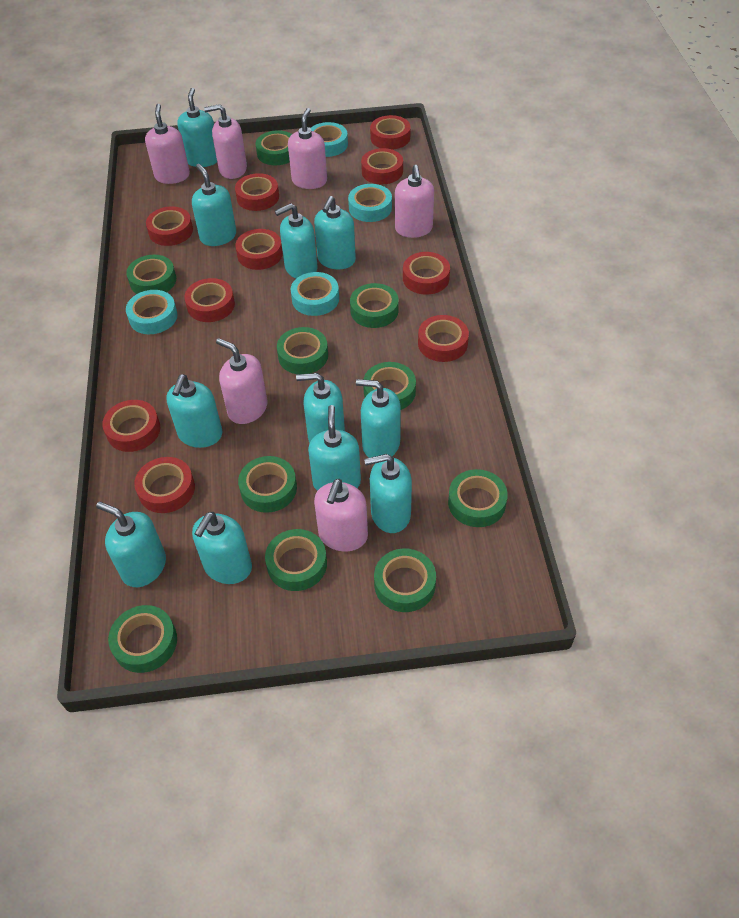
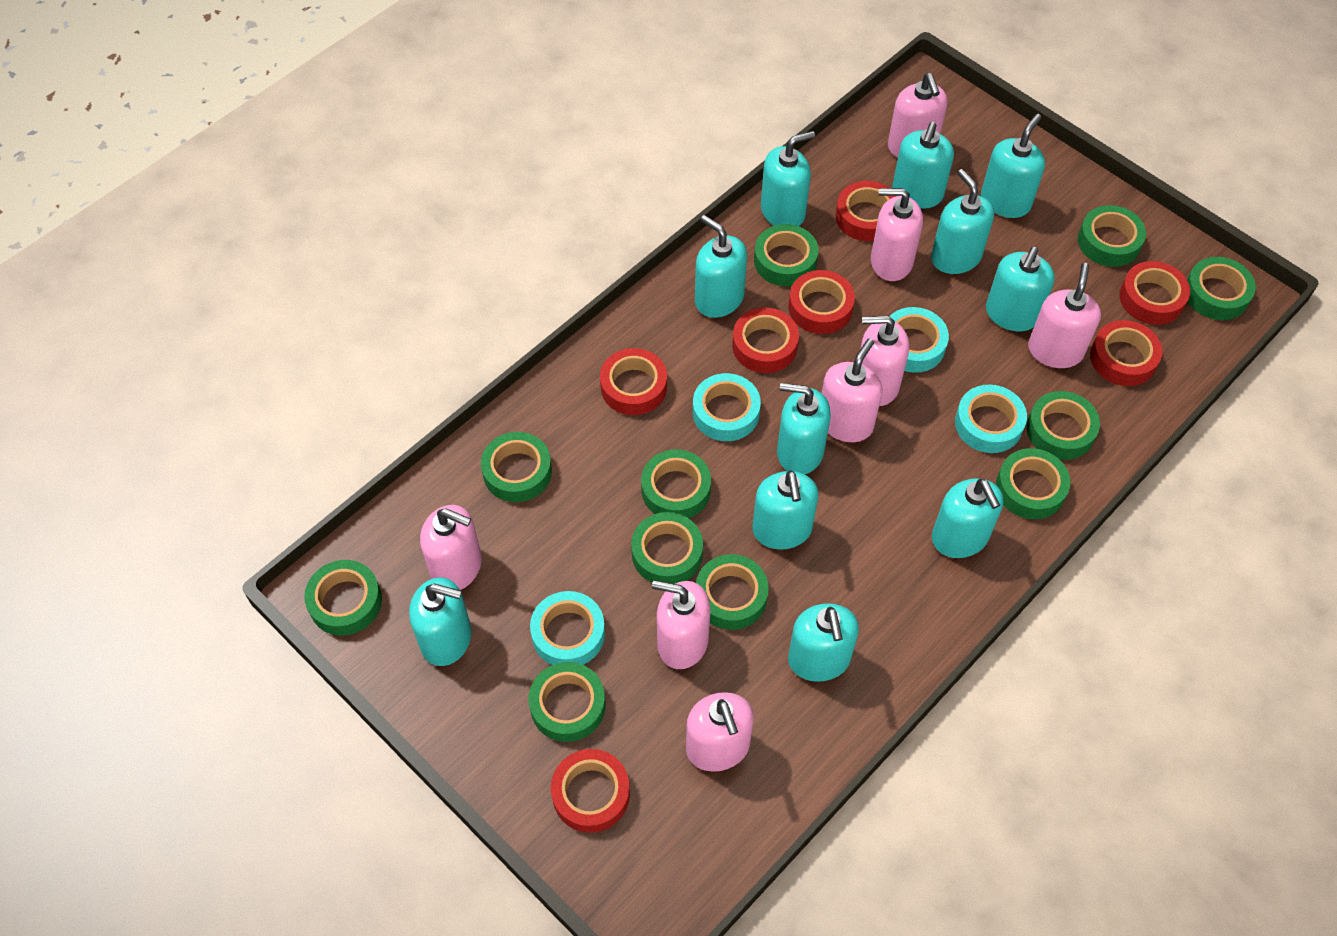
green tape: 10 -> 11
pink soap dispenser: 6 -> 8
red tape: 10 -> 7

